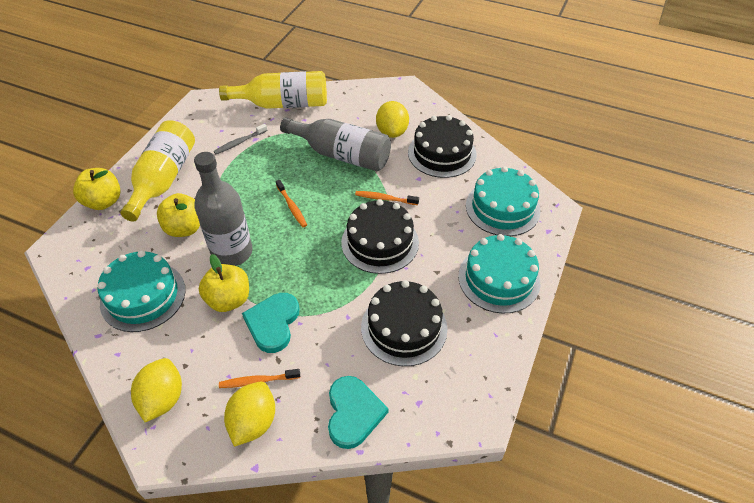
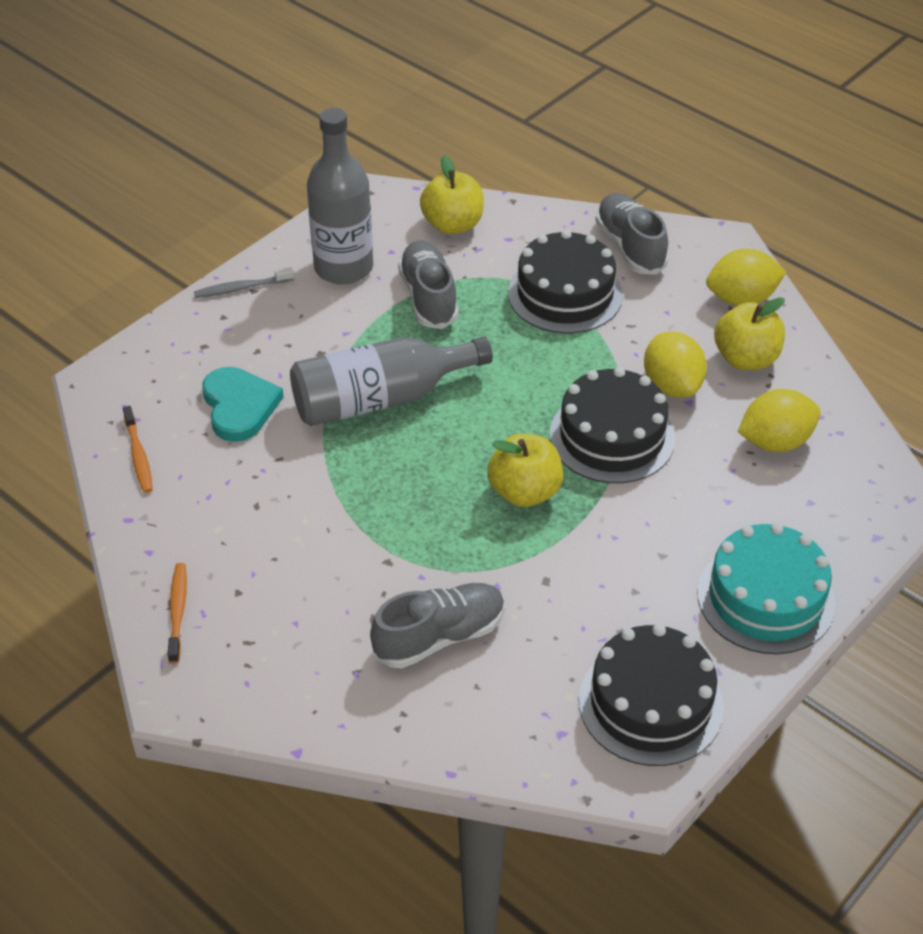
grey shoe: 0 -> 3
orange toothbrush: 3 -> 2
turquoise cake: 3 -> 1
turquoise heart: 2 -> 1
yellow bottle: 2 -> 0

